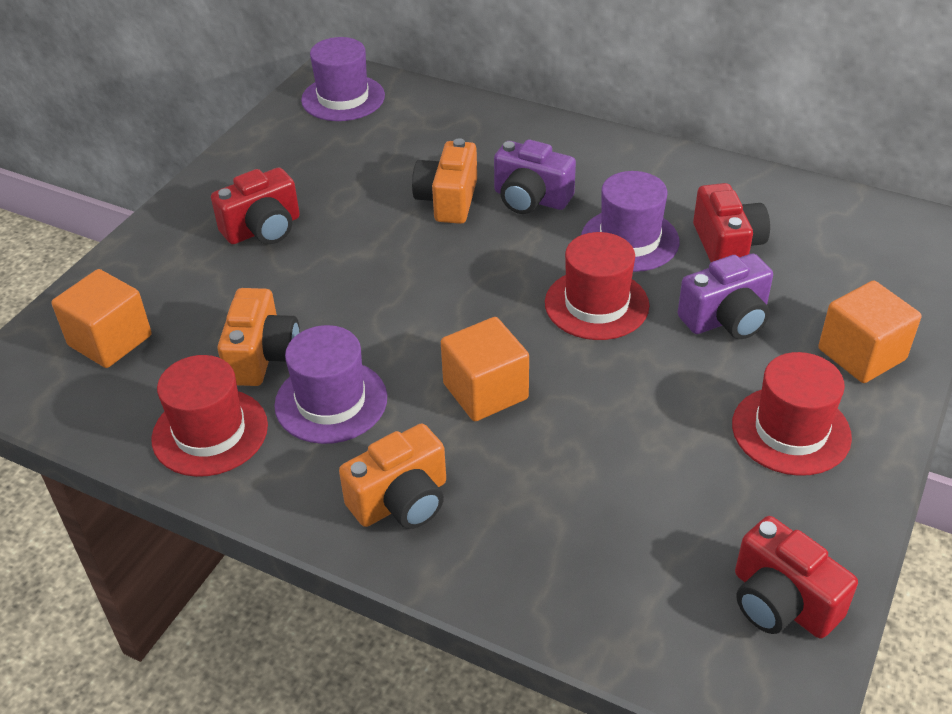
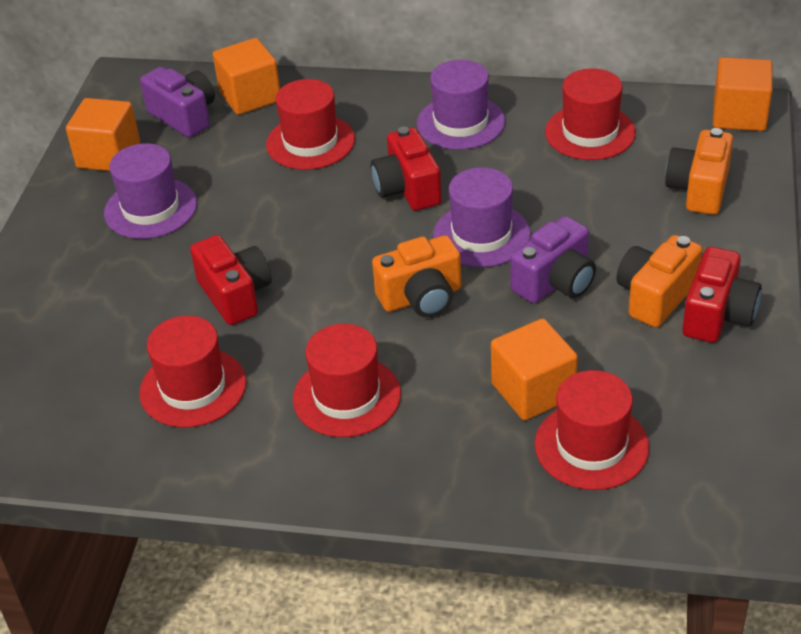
orange cube: 3 -> 4
red hat: 3 -> 5

